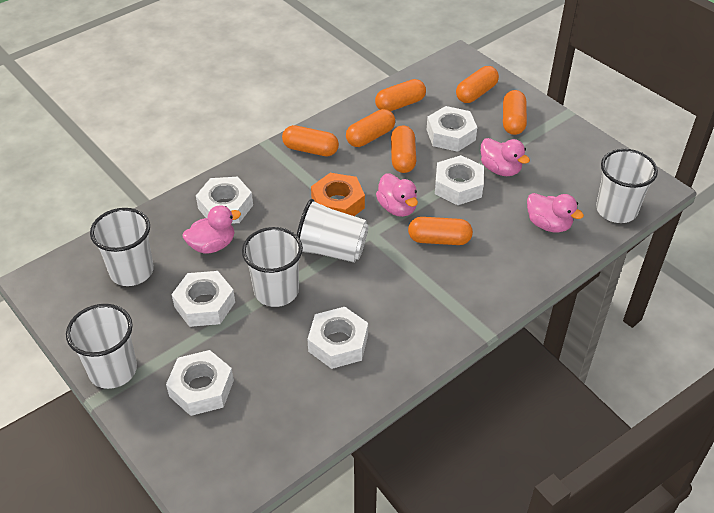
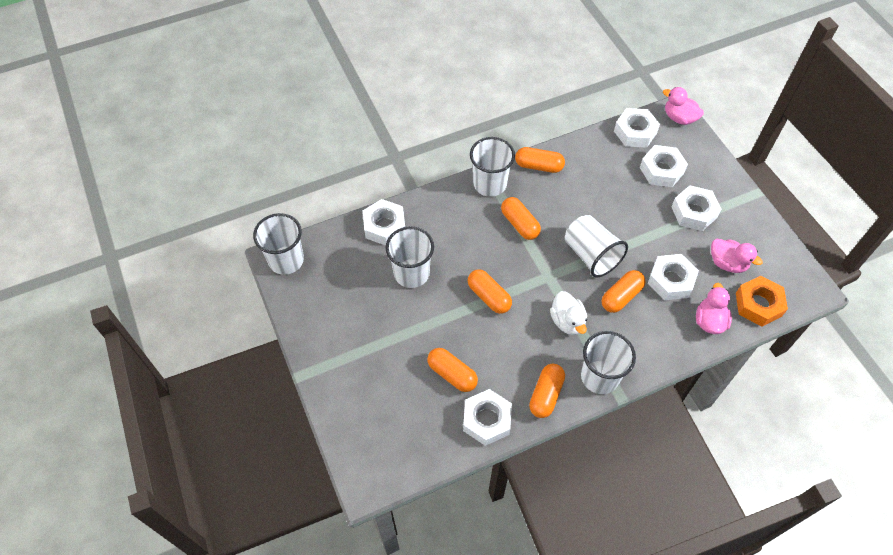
orange capsule: 7 -> 6
pink duck: 4 -> 3
white duck: 0 -> 1

